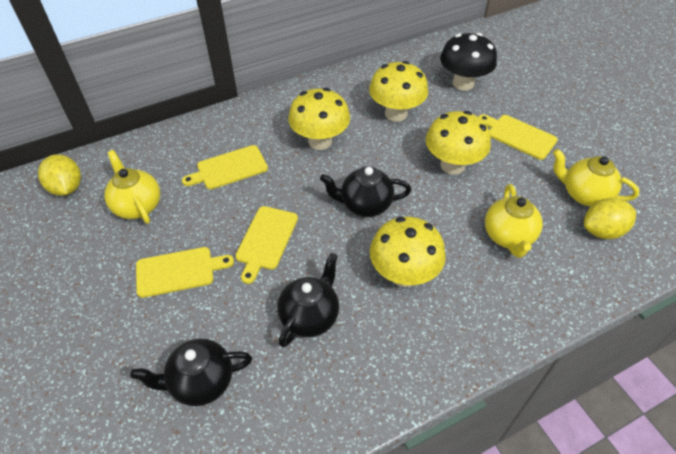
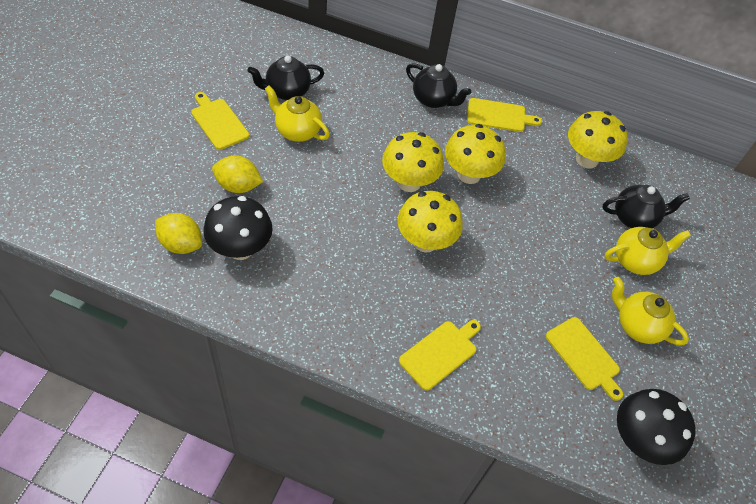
black mushroom: 1 -> 2

